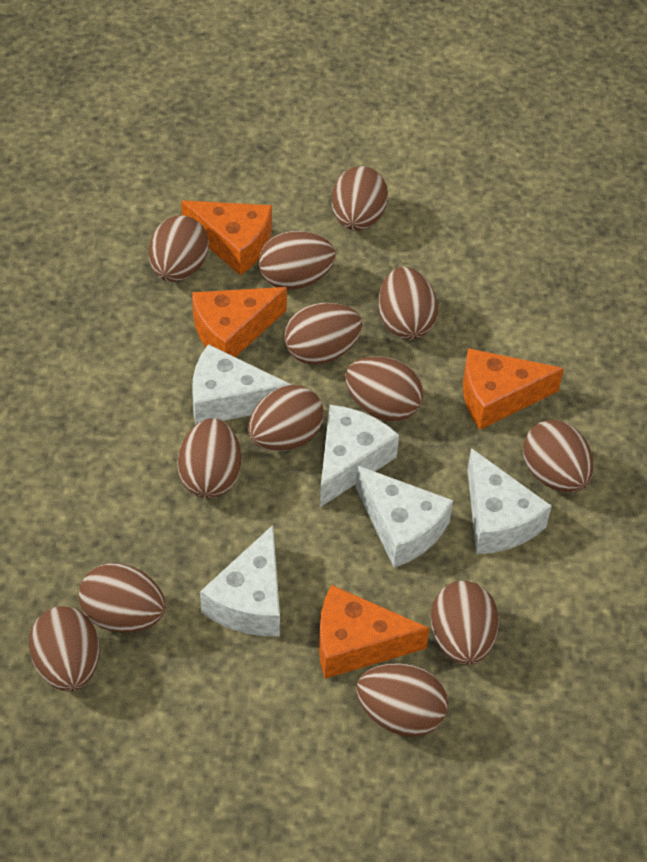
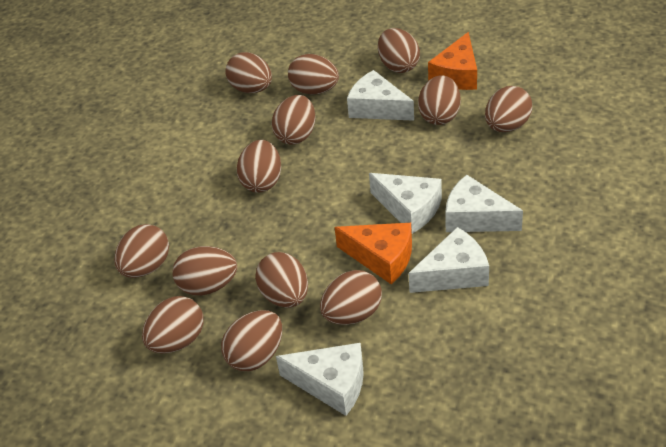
orange cheese: 4 -> 2

